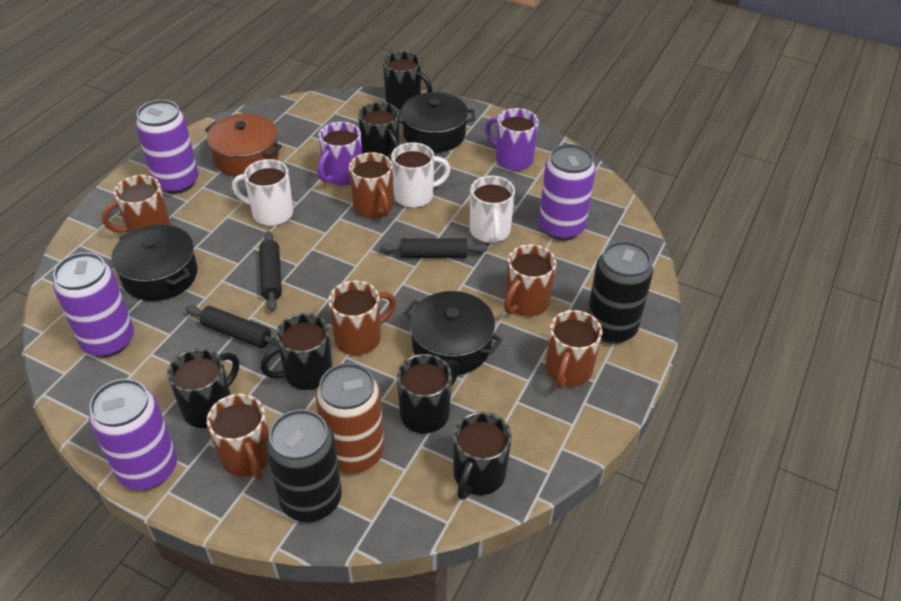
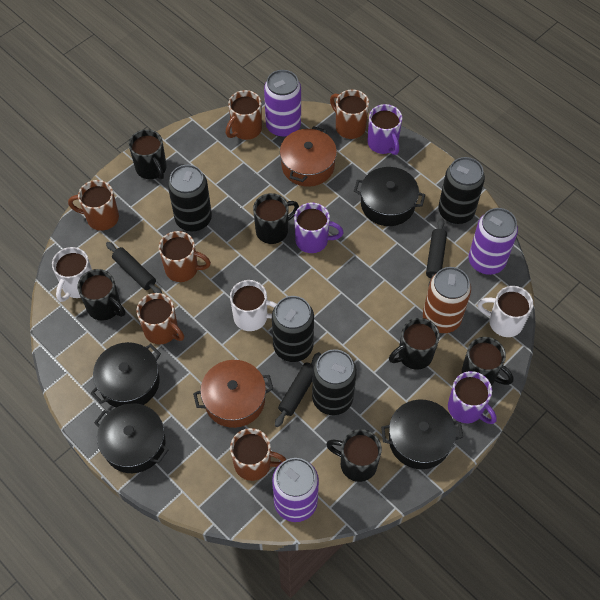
black can: 2 -> 4
black pot: 3 -> 4
brown pot: 1 -> 2
purple can: 4 -> 3
purple mug: 2 -> 3

